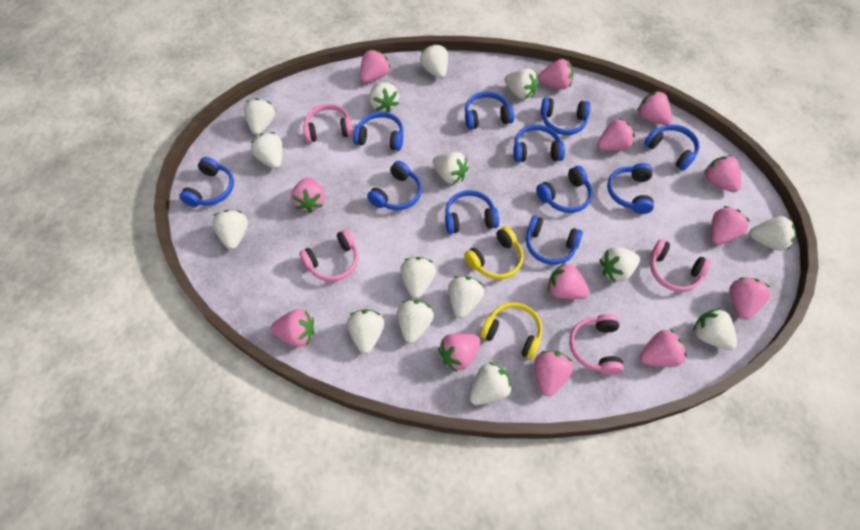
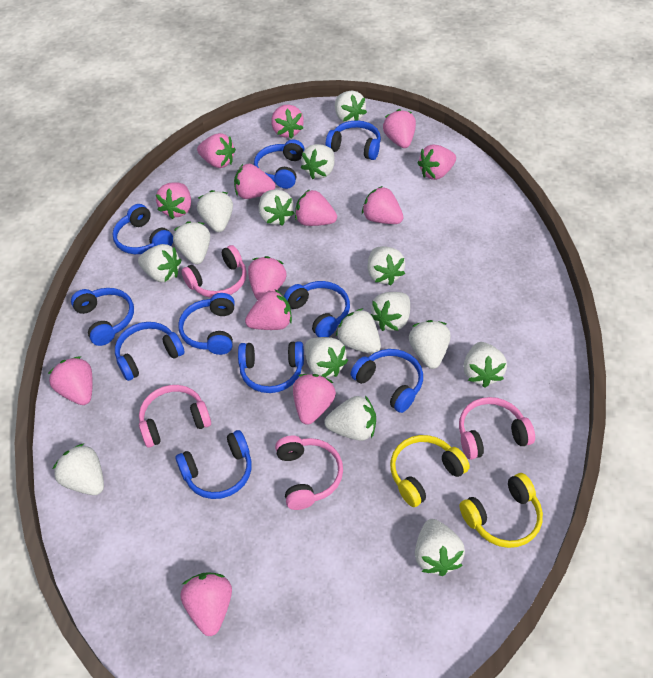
blue headphones: 11 -> 10

